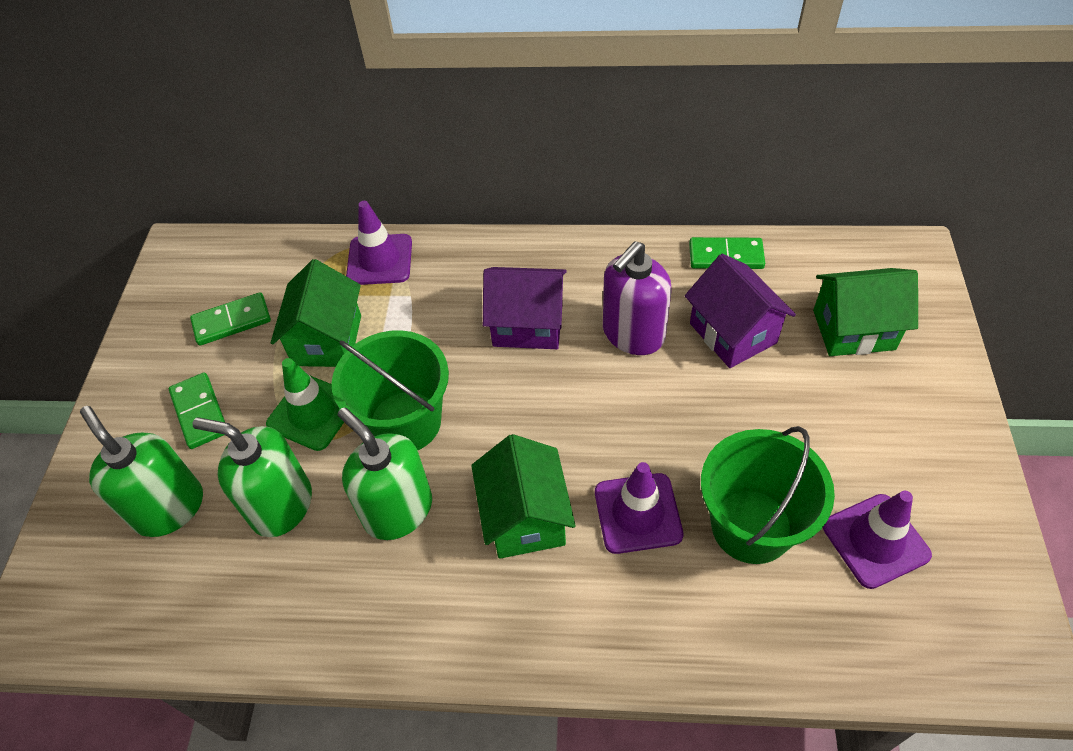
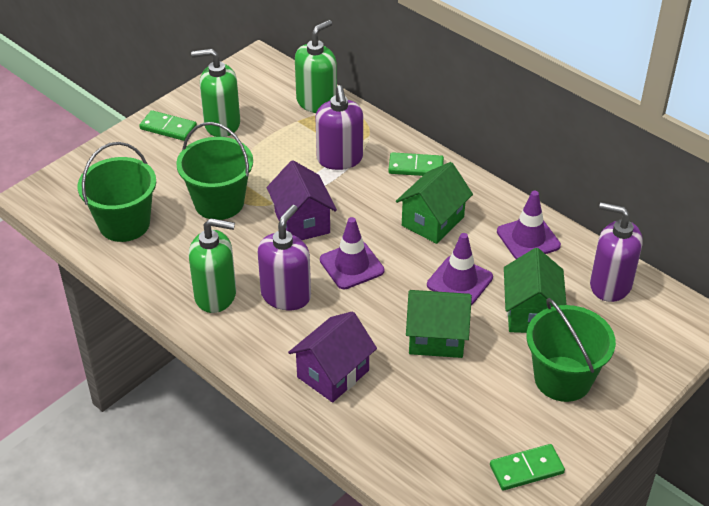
green bucket: 2 -> 3
green traffic cone: 1 -> 0
purple soap dispenser: 1 -> 3

